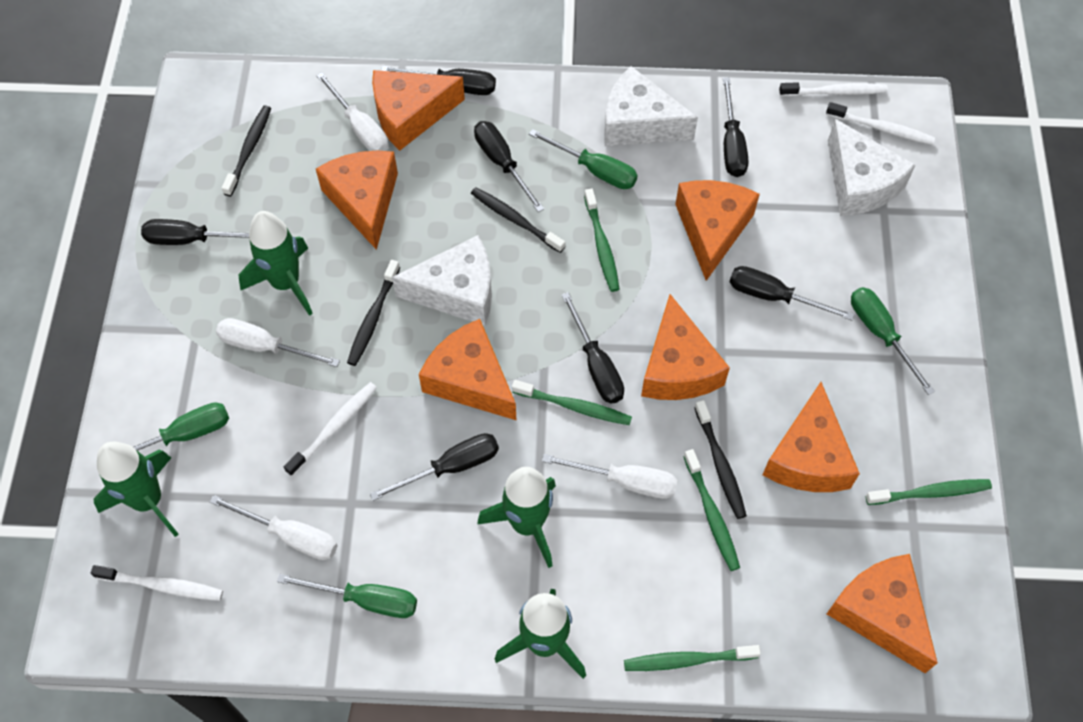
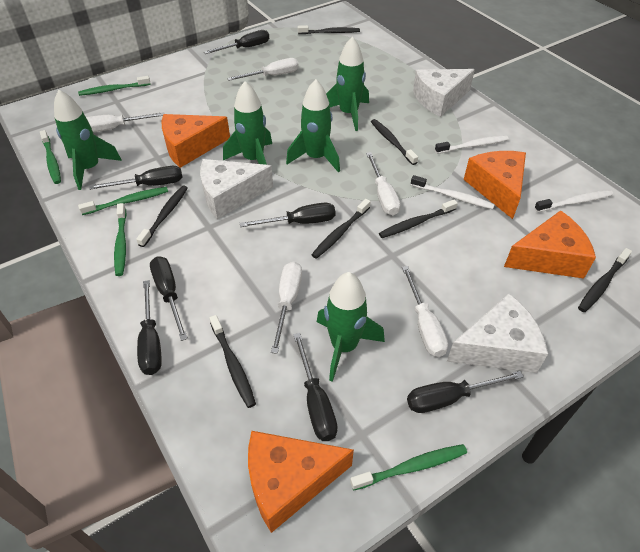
black toothbrush: 4 -> 7
green rocket: 4 -> 5
green screwdriver: 4 -> 0
orange cheese: 7 -> 4
white screwdriver: 4 -> 5
white toothbrush: 4 -> 3

